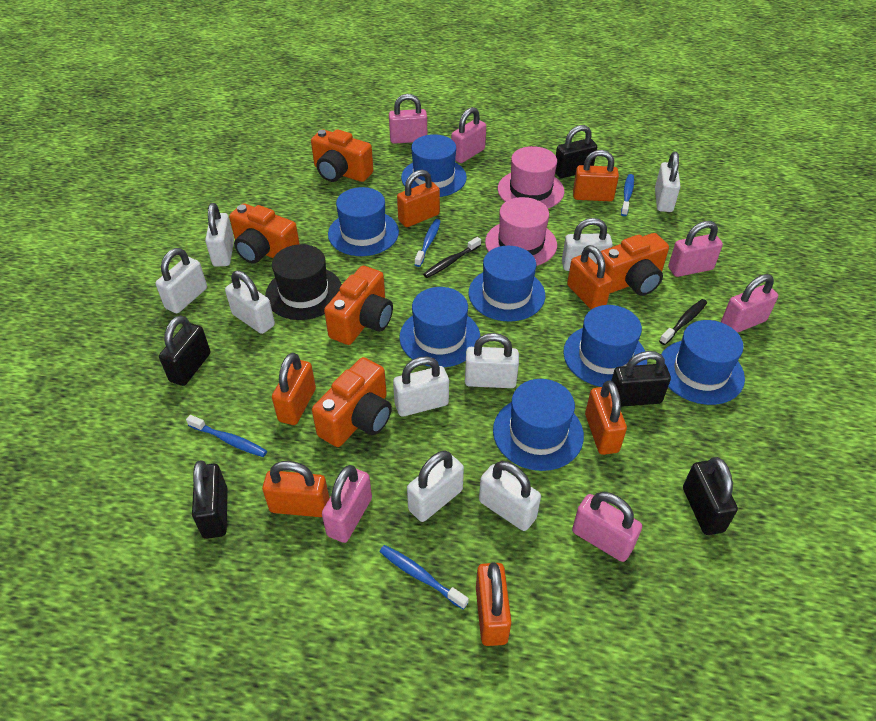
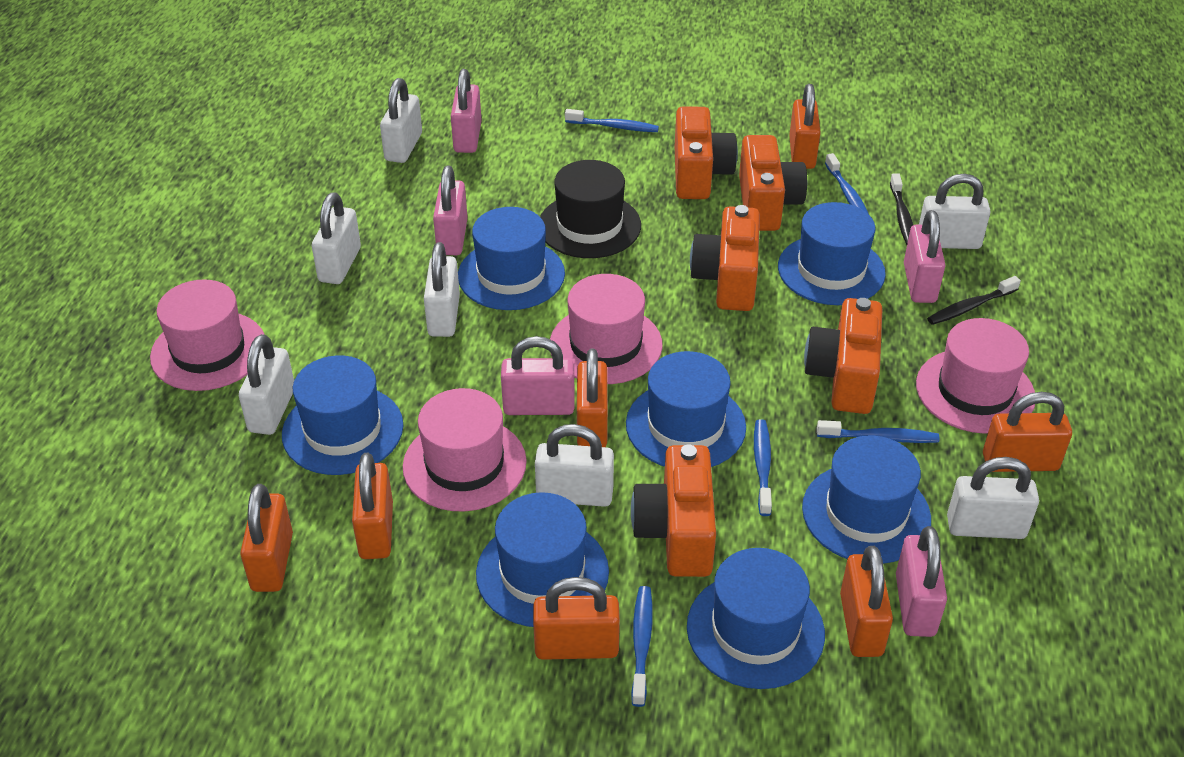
black padlock: 5 -> 0
blue toothbrush: 4 -> 5
pink hat: 2 -> 4
pink padlock: 6 -> 5
white padlock: 9 -> 7

